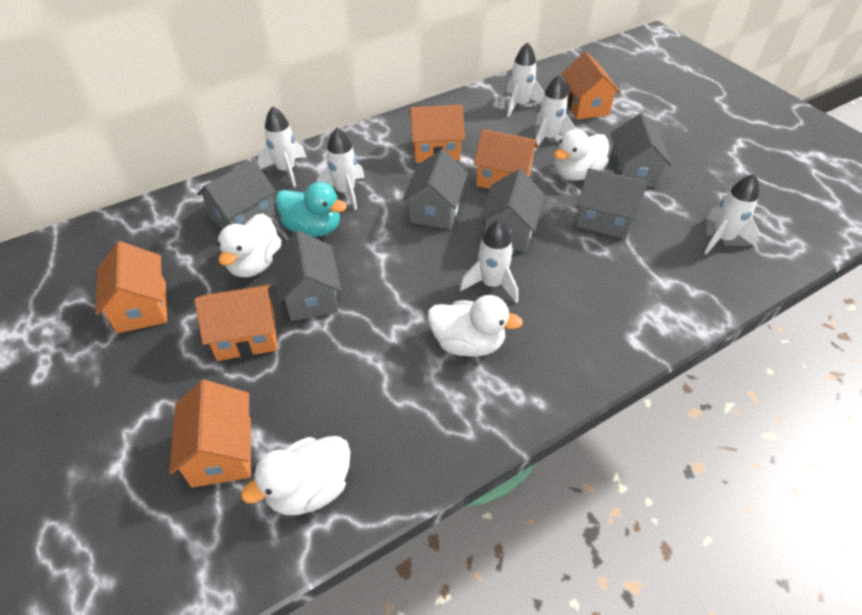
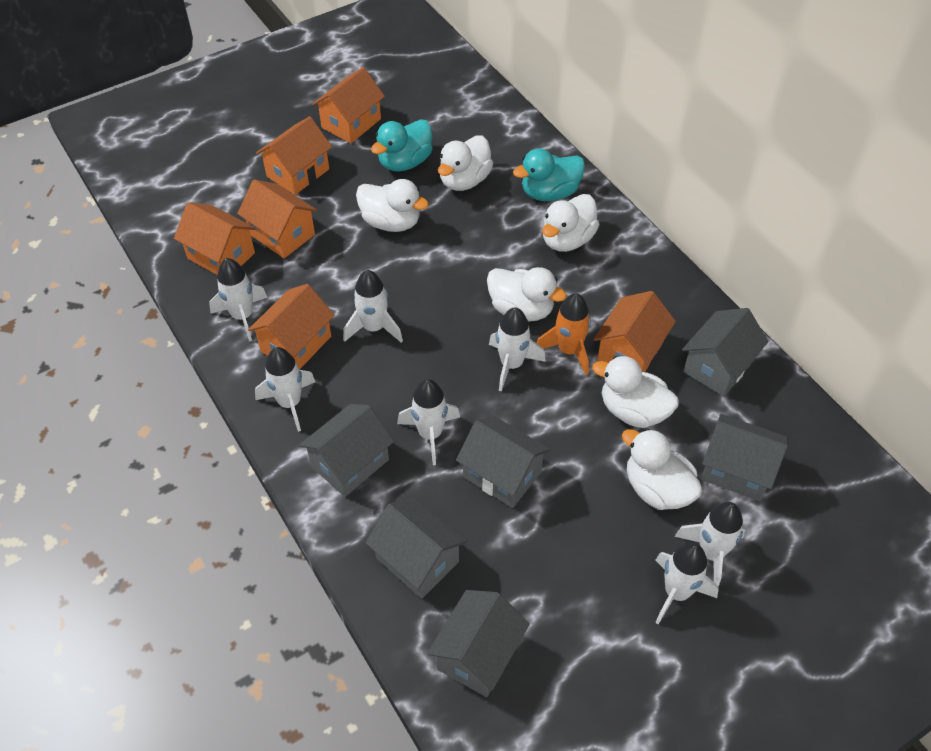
orange rocket: 0 -> 1
turquoise duck: 1 -> 2
white duck: 4 -> 6
white rocket: 6 -> 7

